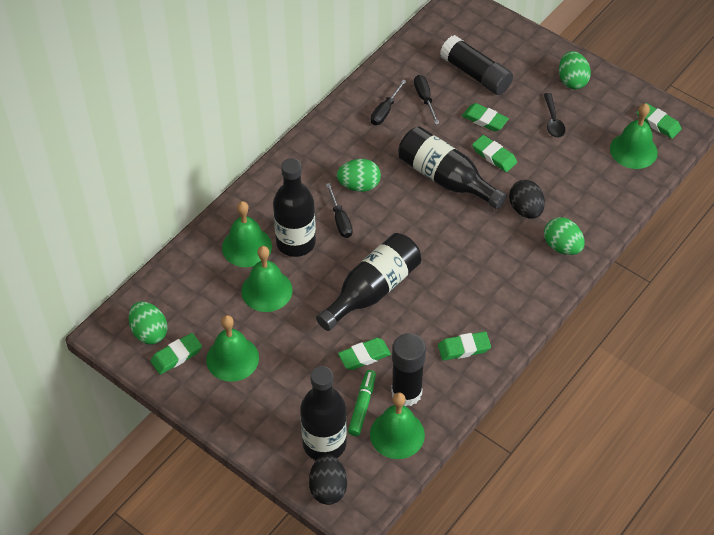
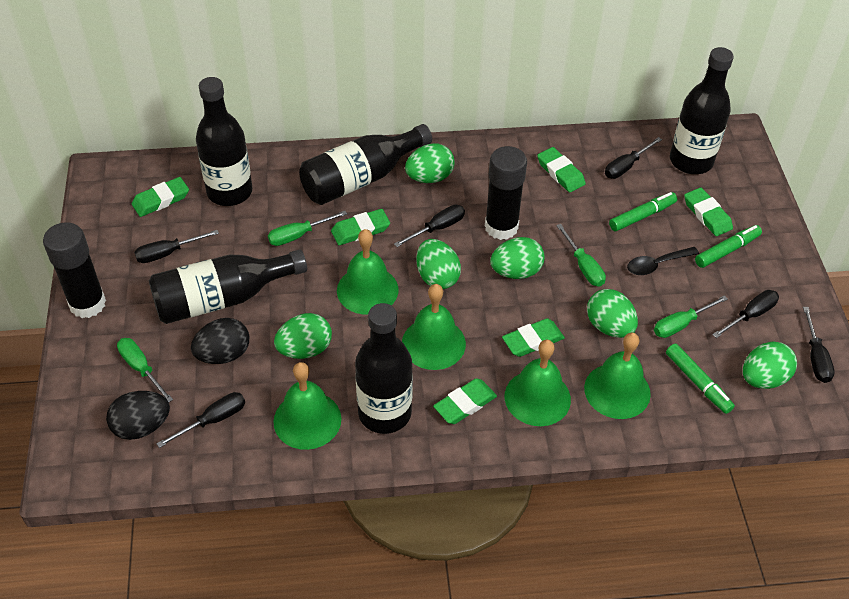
black bottle: 4 -> 5
black screwdriver: 3 -> 6
green egg: 4 -> 6
green marker: 1 -> 3
green screwdriver: 0 -> 4

